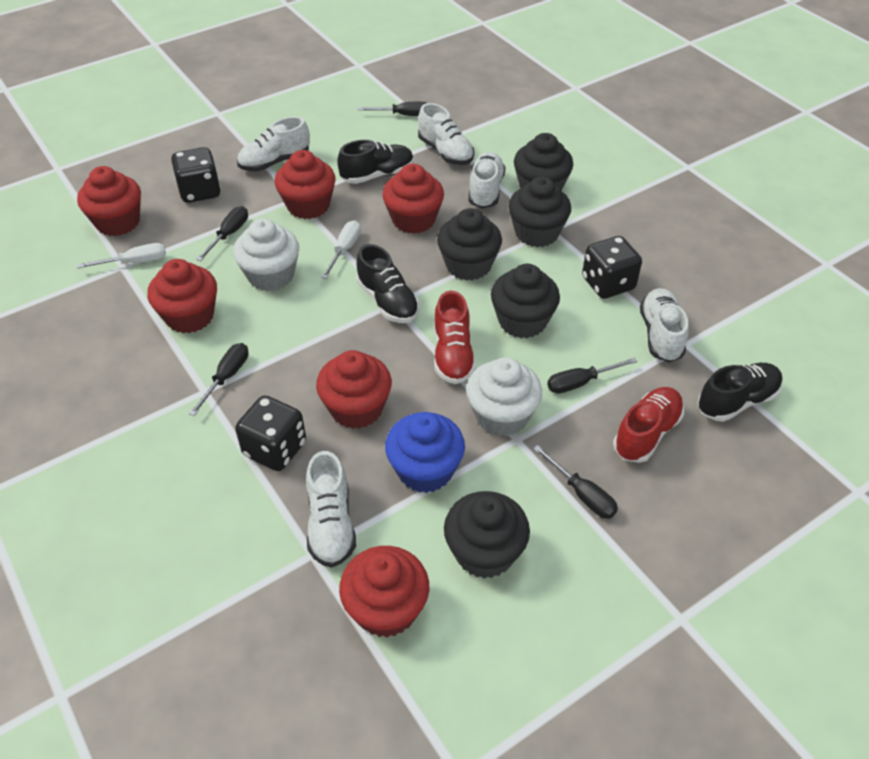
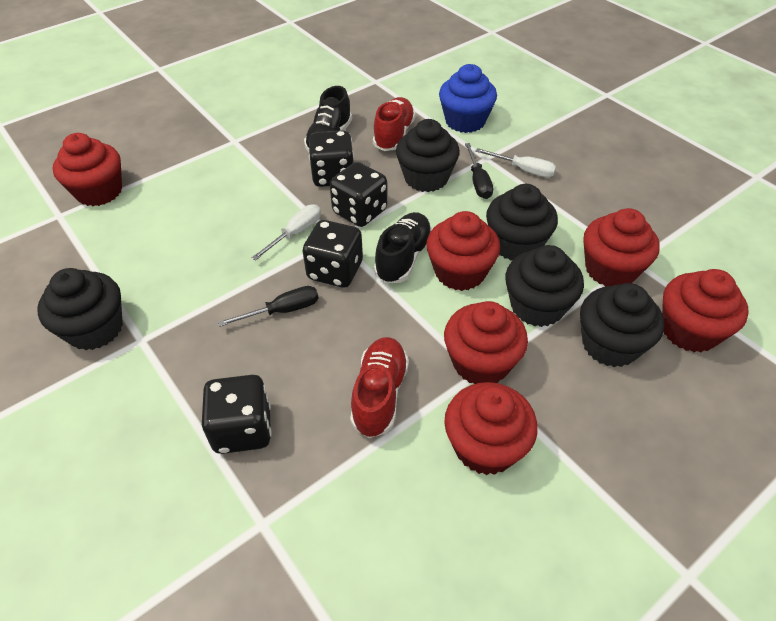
black dice: 3 -> 4
black screwdriver: 5 -> 2
black shoe: 3 -> 2
white cupcake: 2 -> 0
white shoe: 5 -> 0

